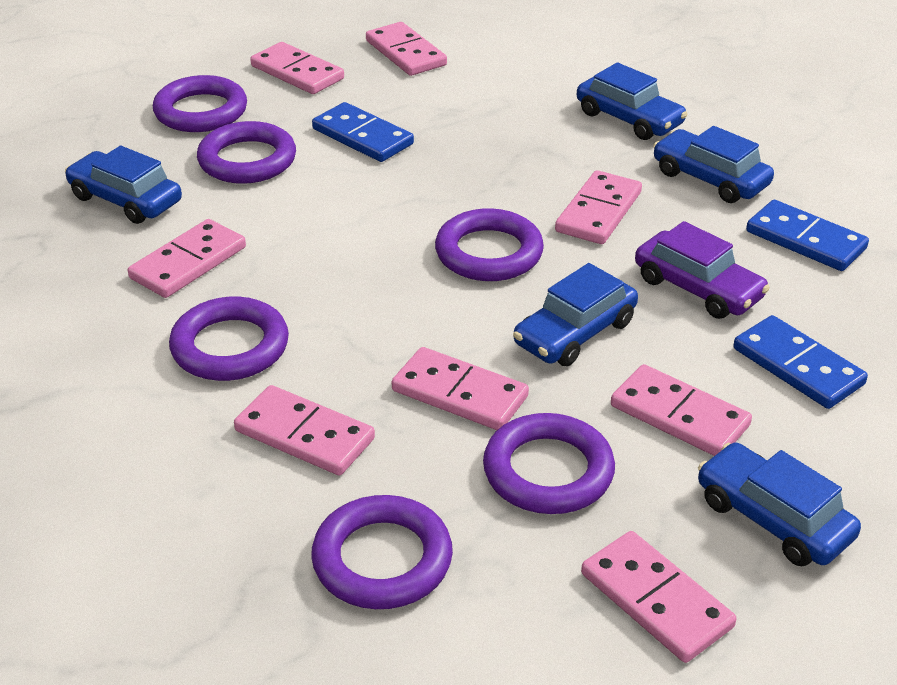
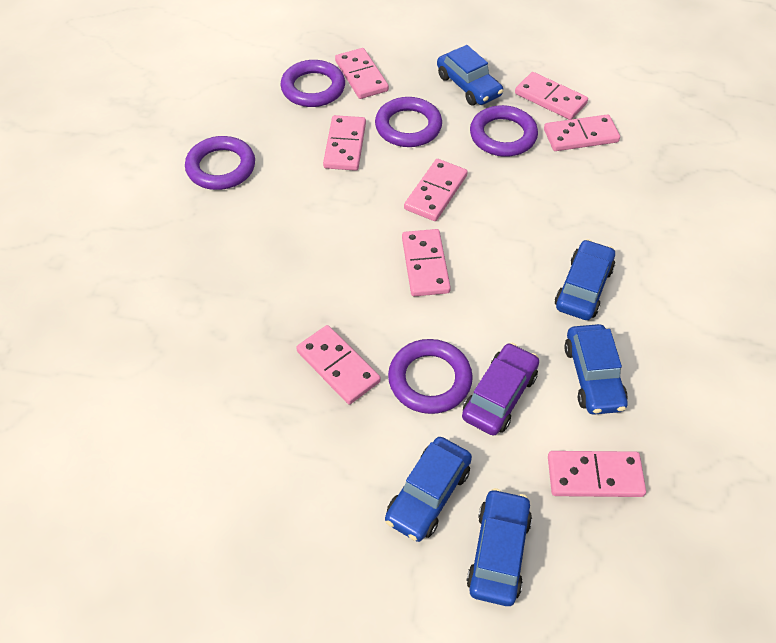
blue domino: 3 -> 0
purple ring: 6 -> 5

